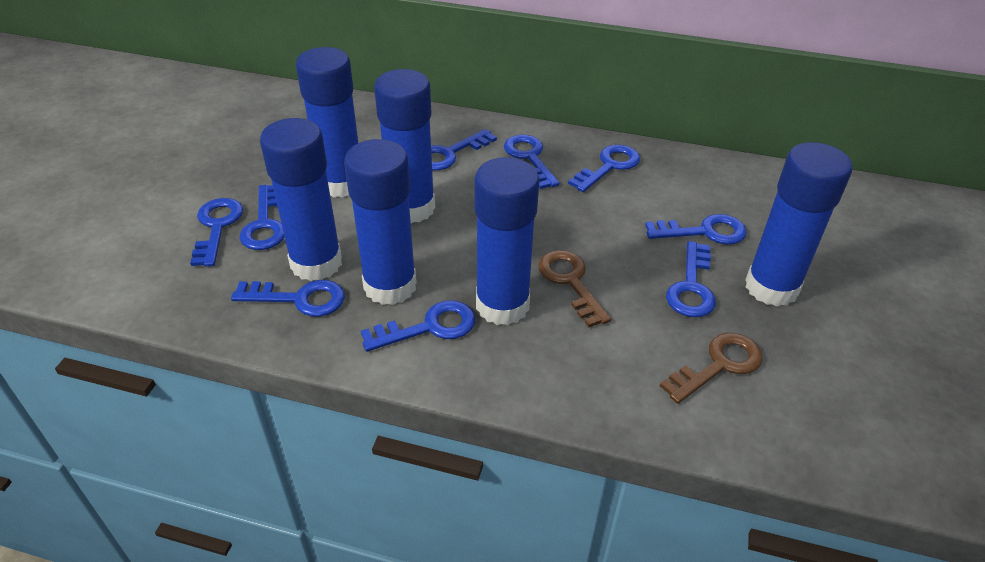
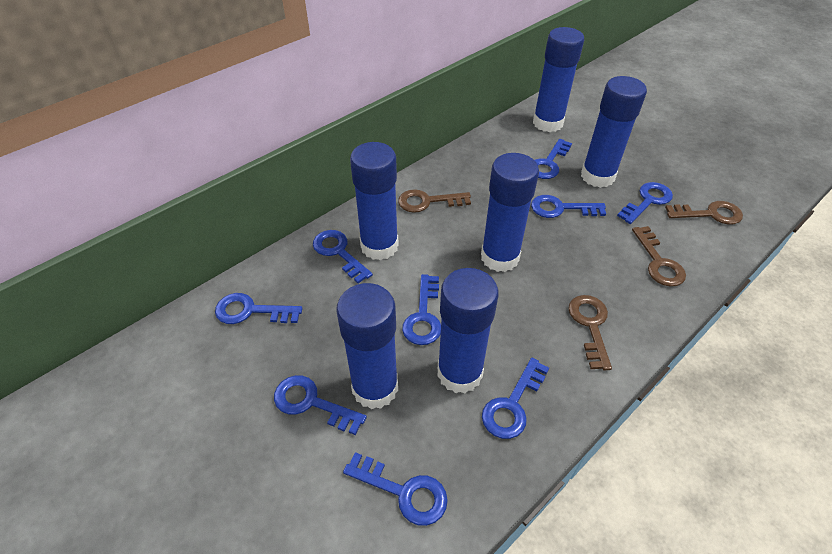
brown key: 2 -> 4

